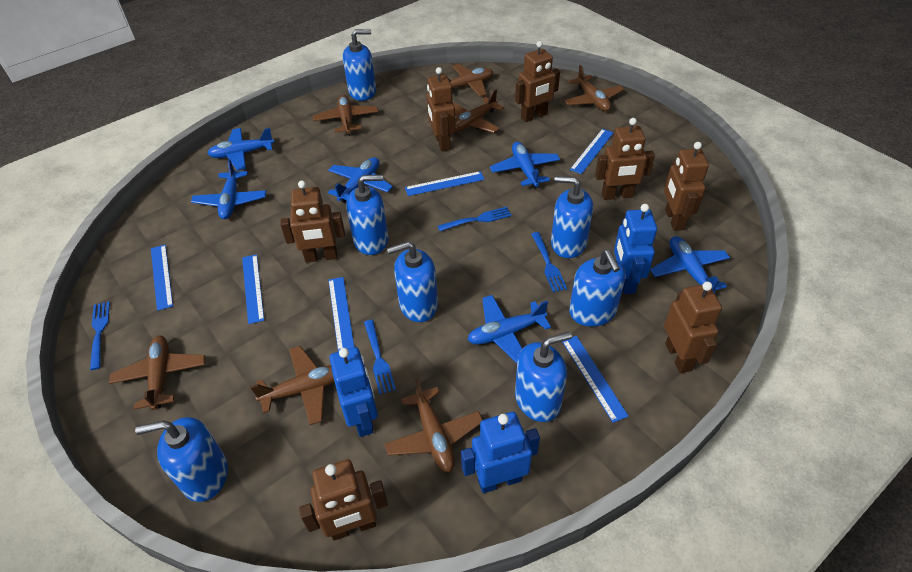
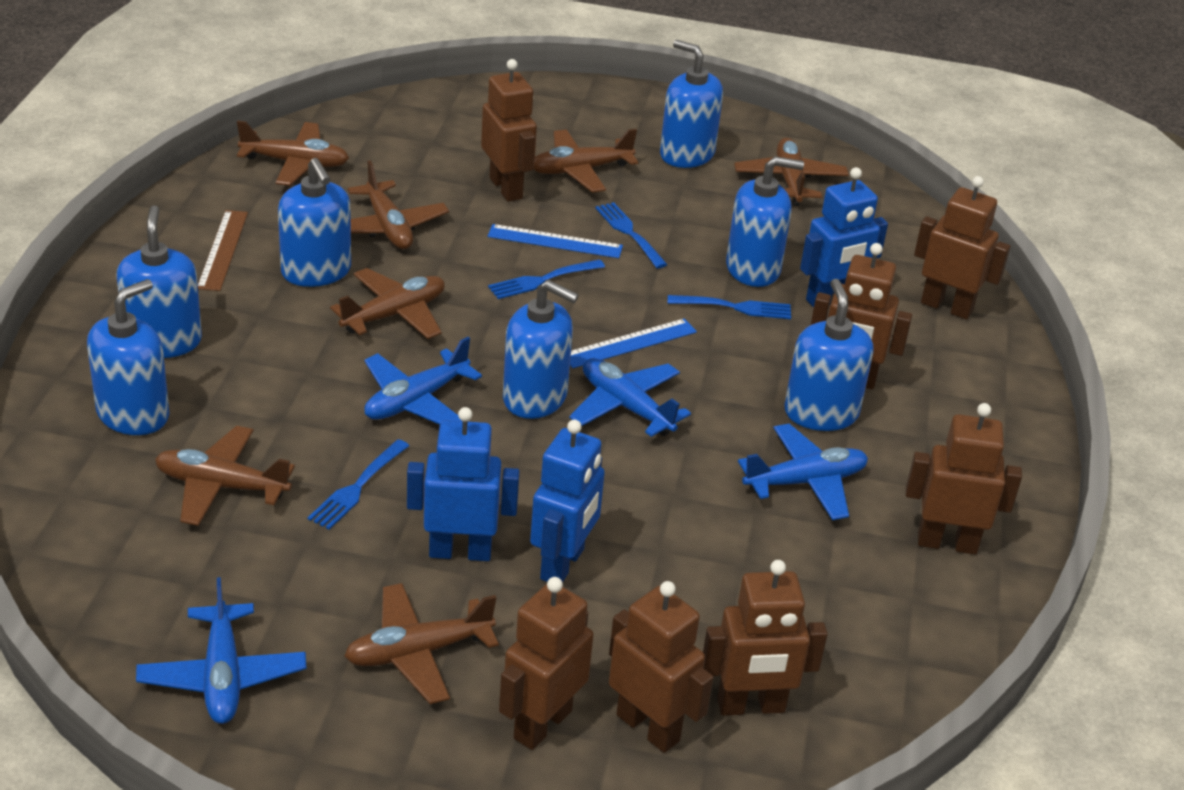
blue plane: 6 -> 4
blue ruler: 6 -> 2
brown ruler: 0 -> 1

